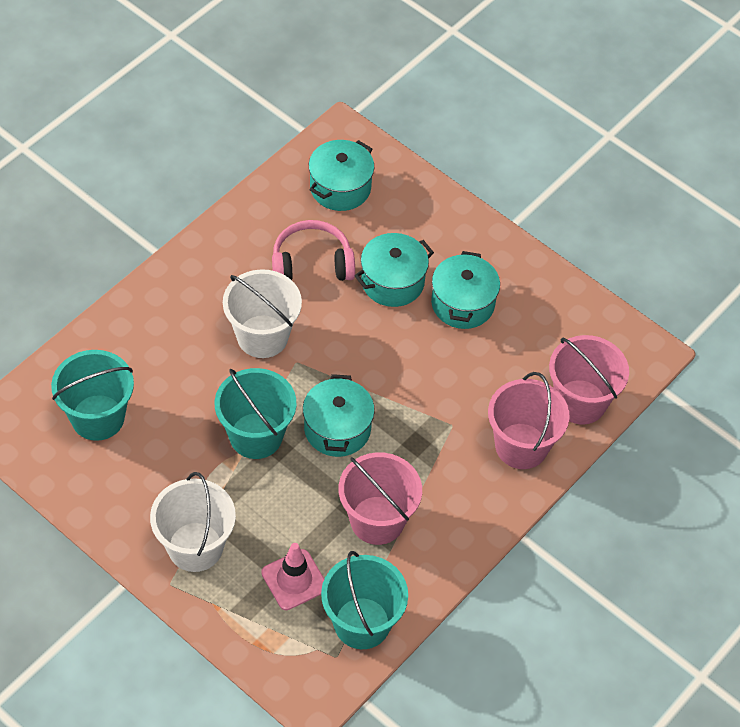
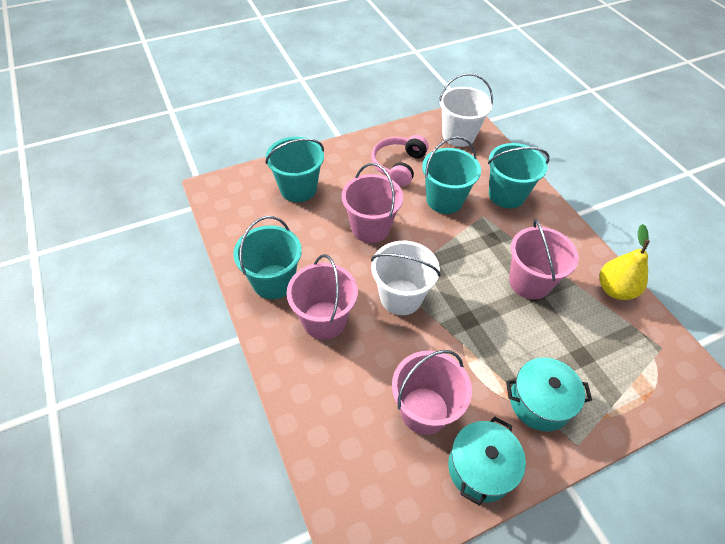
pink bucket: 3 -> 4
pink traffic cone: 1 -> 0
turquoise bucket: 3 -> 4
turquoise pot: 4 -> 2
yellow pear: 0 -> 1

